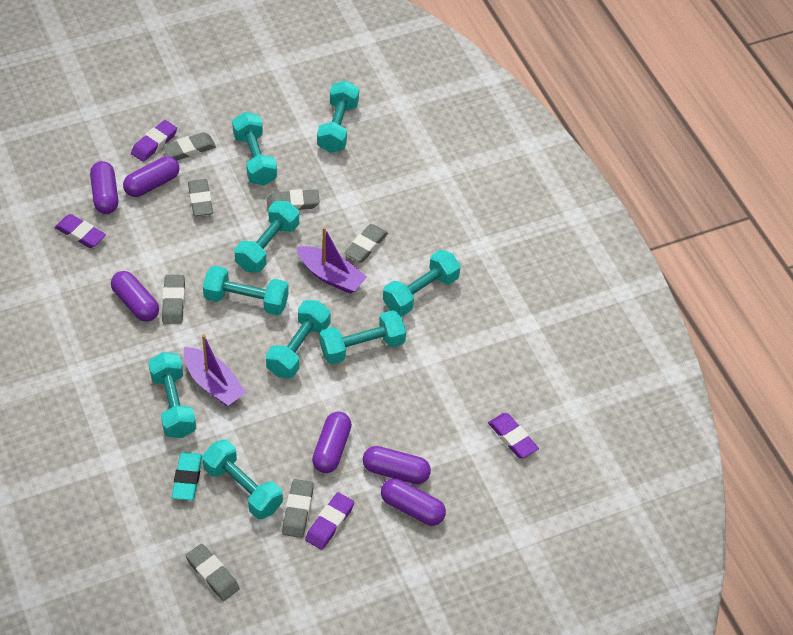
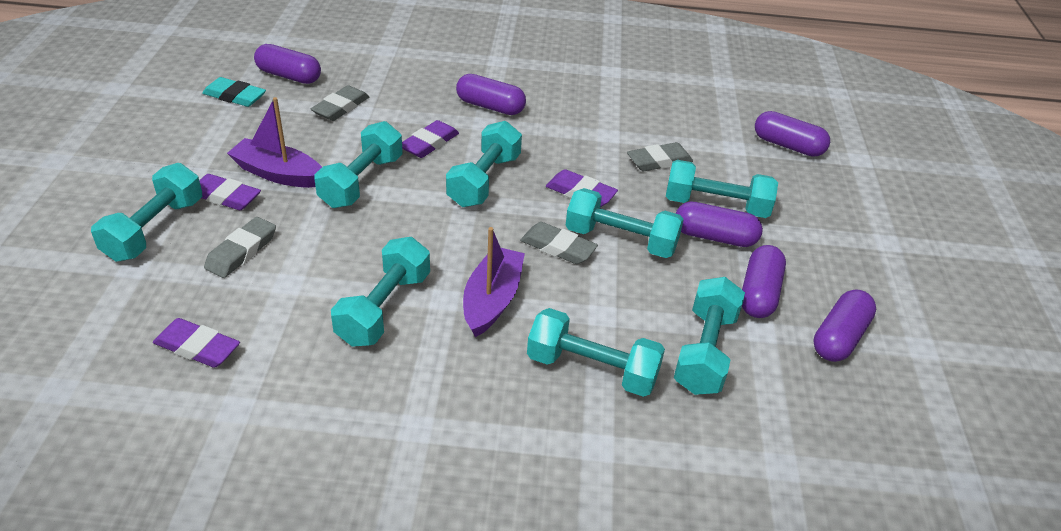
grey eraser: 7 -> 4
turquoise dumbbell: 9 -> 8

